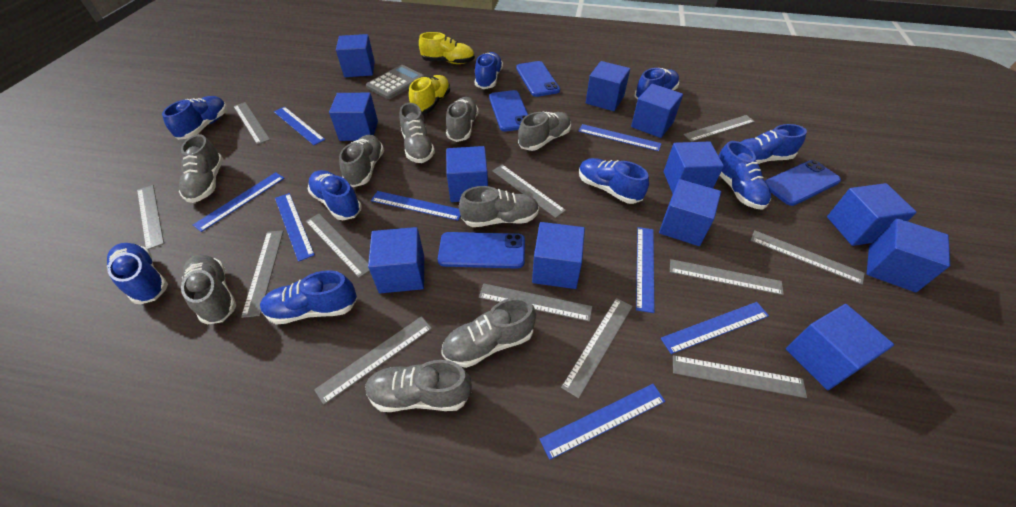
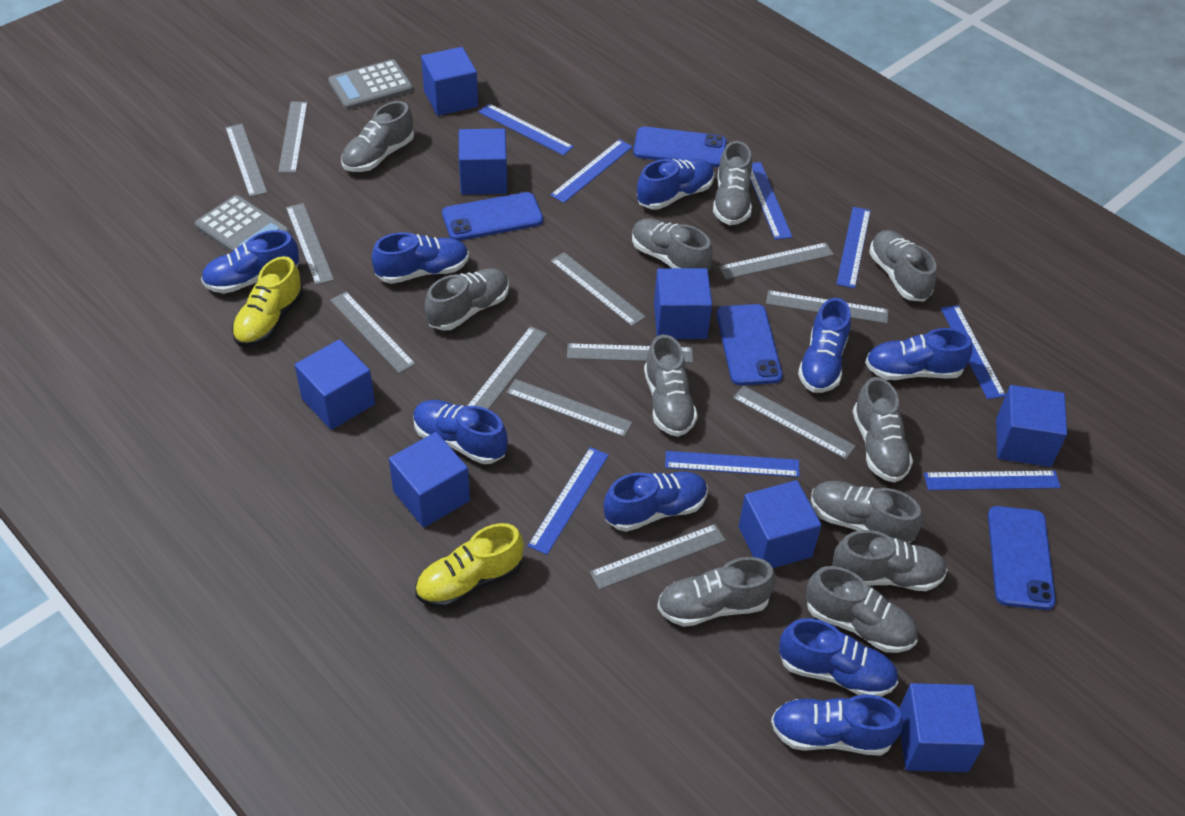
blue cube: 12 -> 8
grey calculator: 1 -> 2
grey shoe: 9 -> 11

